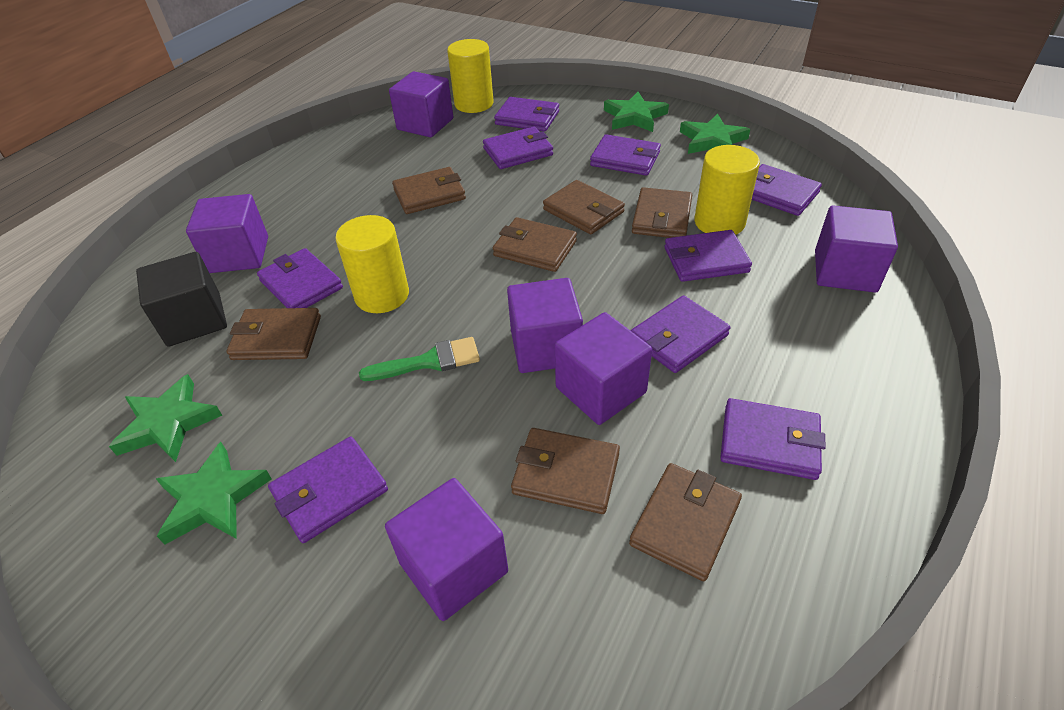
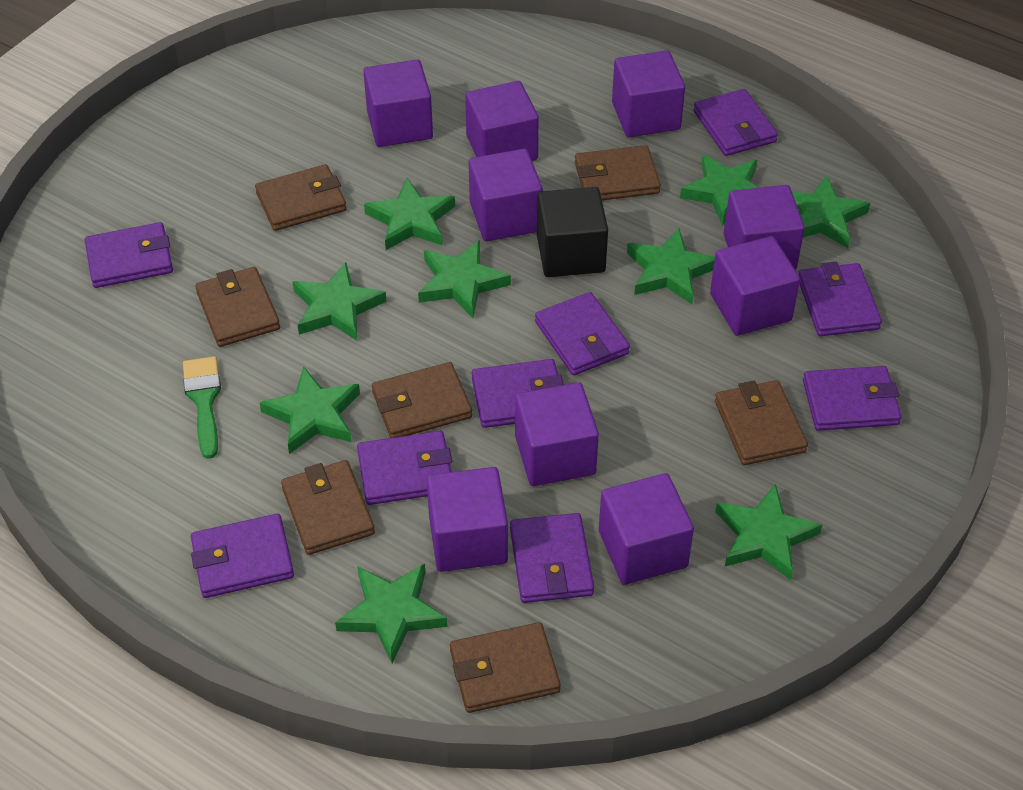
green star: 4 -> 9
purple cube: 6 -> 9
yellow cylinder: 3 -> 0

